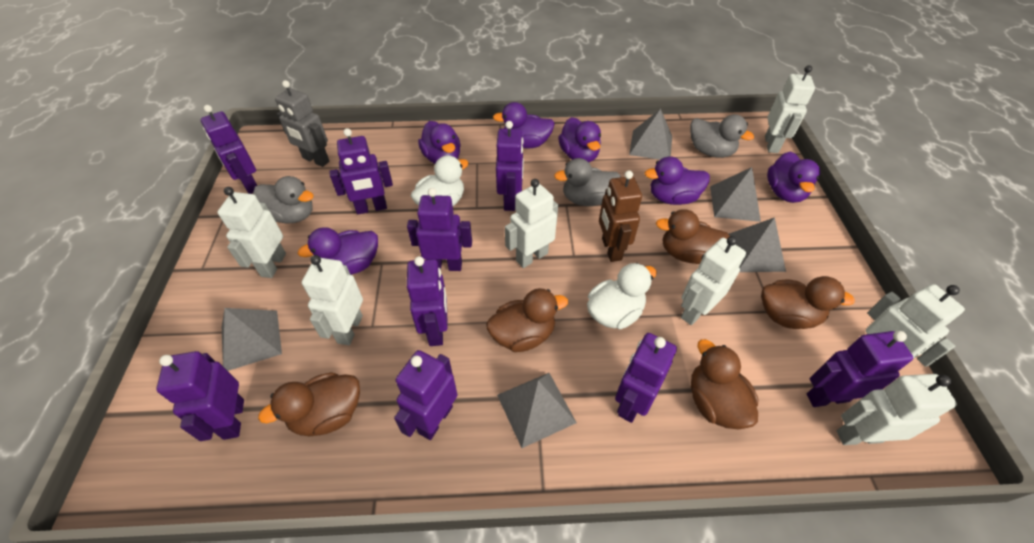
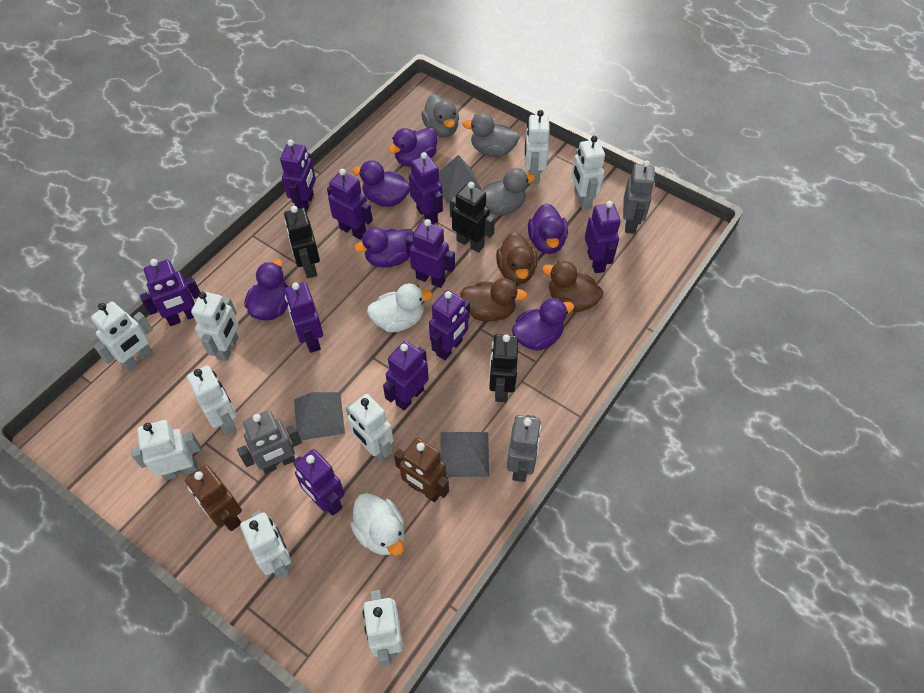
black robot: 0 -> 3
brown duck: 5 -> 3
brown robot: 1 -> 2
grey pyramid: 5 -> 3
grey robot: 1 -> 3
purple robot: 9 -> 10
white robot: 7 -> 9

